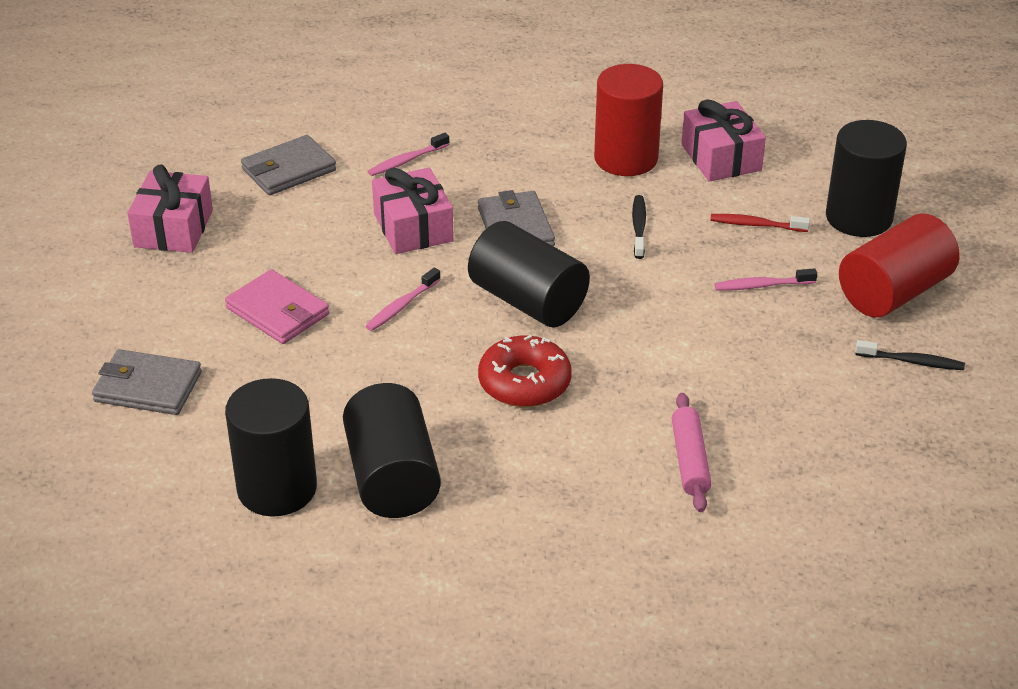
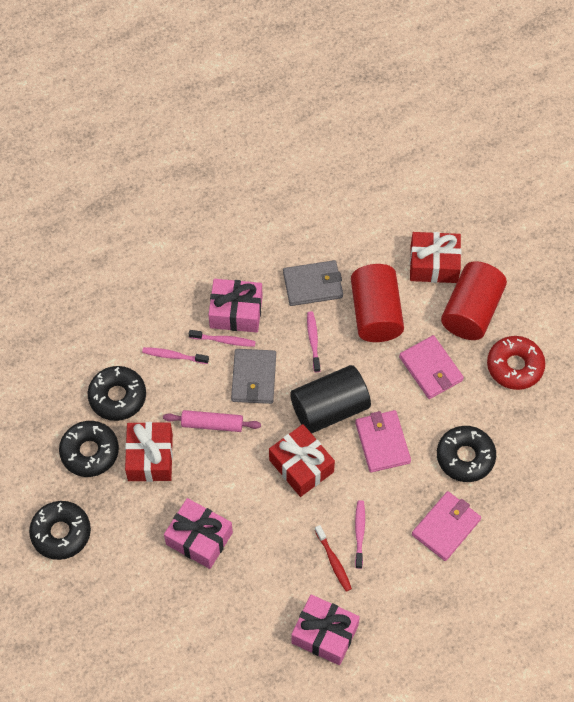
black cylinder: 4 -> 1
black donut: 0 -> 4
black toothbrush: 2 -> 0
grey wallet: 3 -> 2
pink toothbrush: 3 -> 4
pink wallet: 1 -> 3
red gift: 0 -> 3

